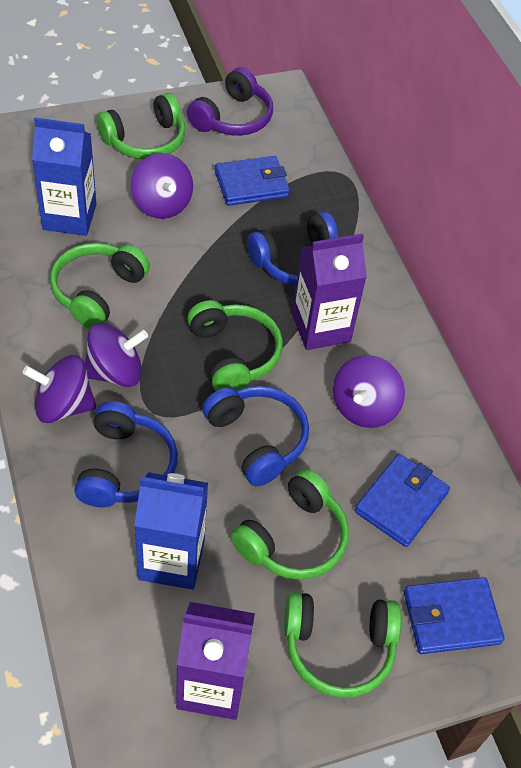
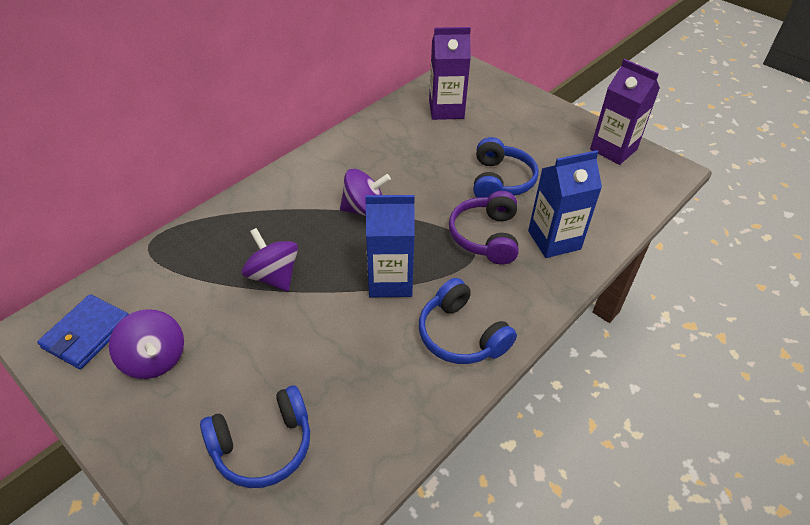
blue wallet: 3 -> 1
green headphones: 5 -> 0
purple spinning top: 4 -> 3

